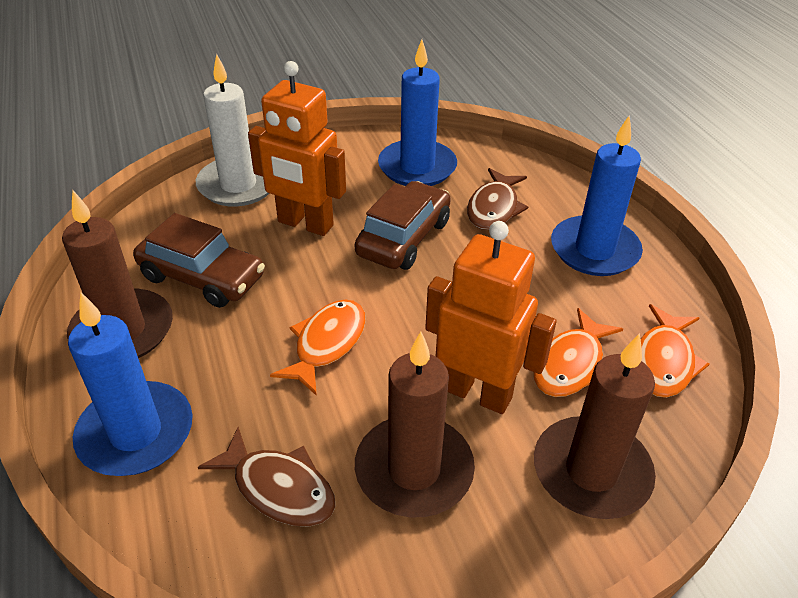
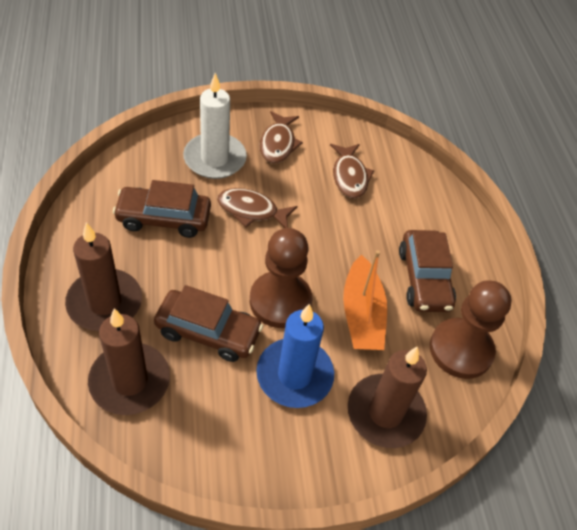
blue candle: 3 -> 1
brown car: 2 -> 3
brown fish: 2 -> 3
brown pawn: 0 -> 2
orange boat: 0 -> 1
orange fish: 3 -> 0
orange robot: 2 -> 0

